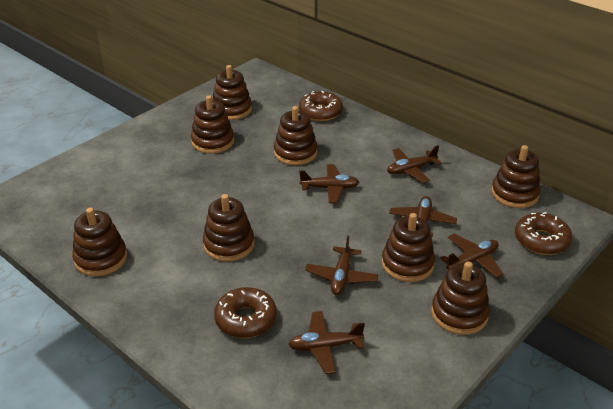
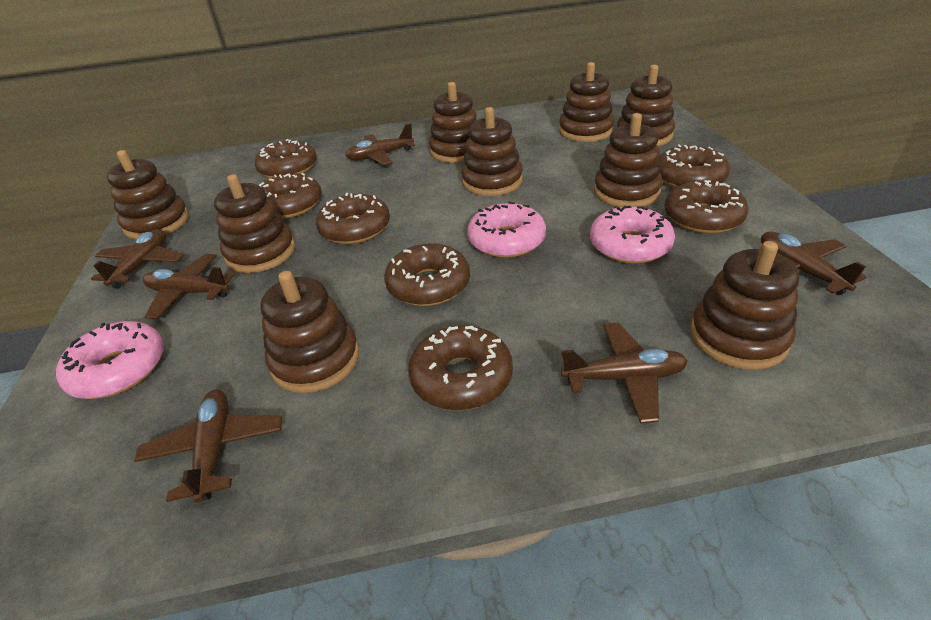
brown donut: 3 -> 7
brown stacking toy: 8 -> 9
pink donut: 0 -> 3

